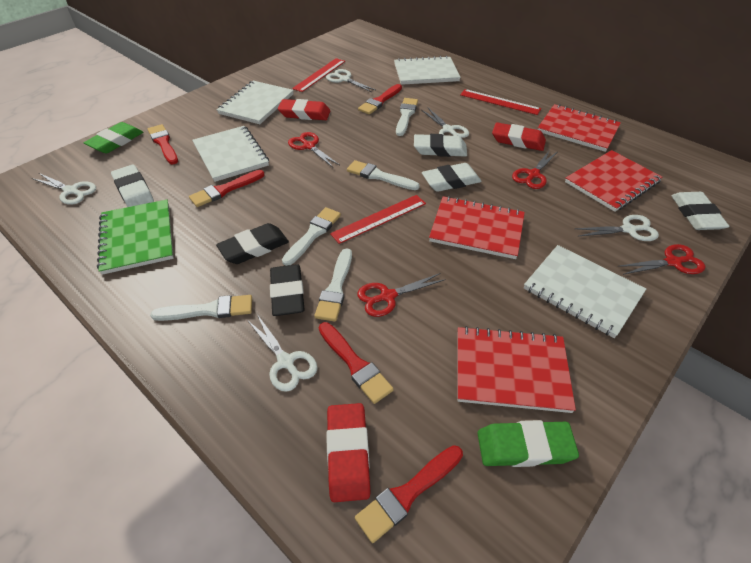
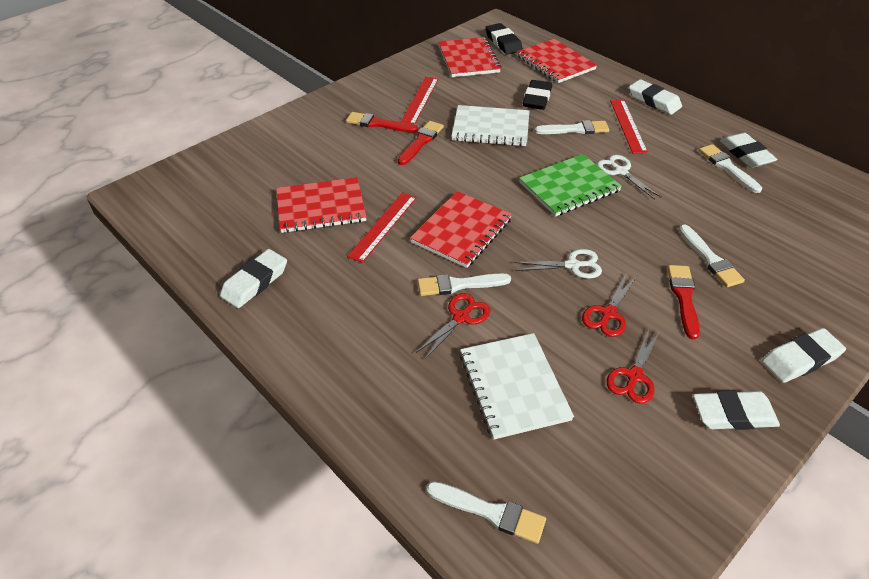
green eraser: 2 -> 0
red brush: 5 -> 3
red eraser: 3 -> 0
red scissors: 4 -> 3
white eraser: 4 -> 5
white notebook: 4 -> 2
white scissors: 5 -> 2

